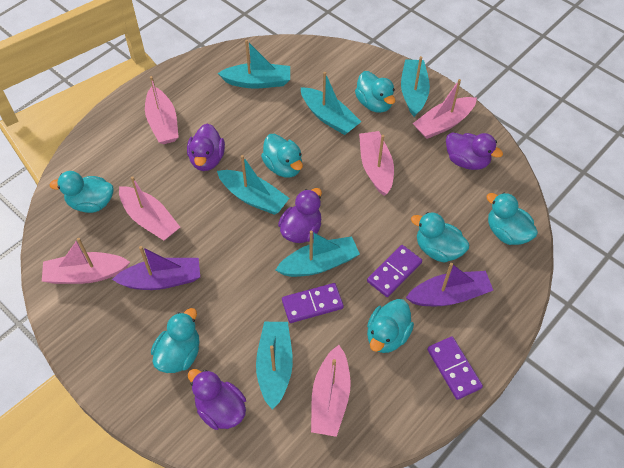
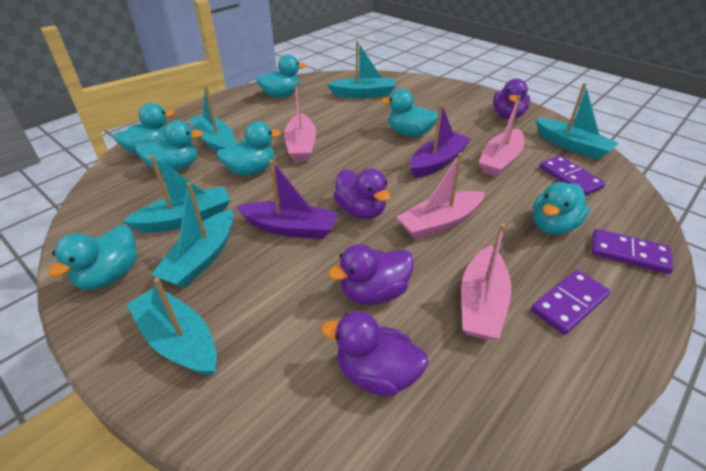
pink boat: 6 -> 4

